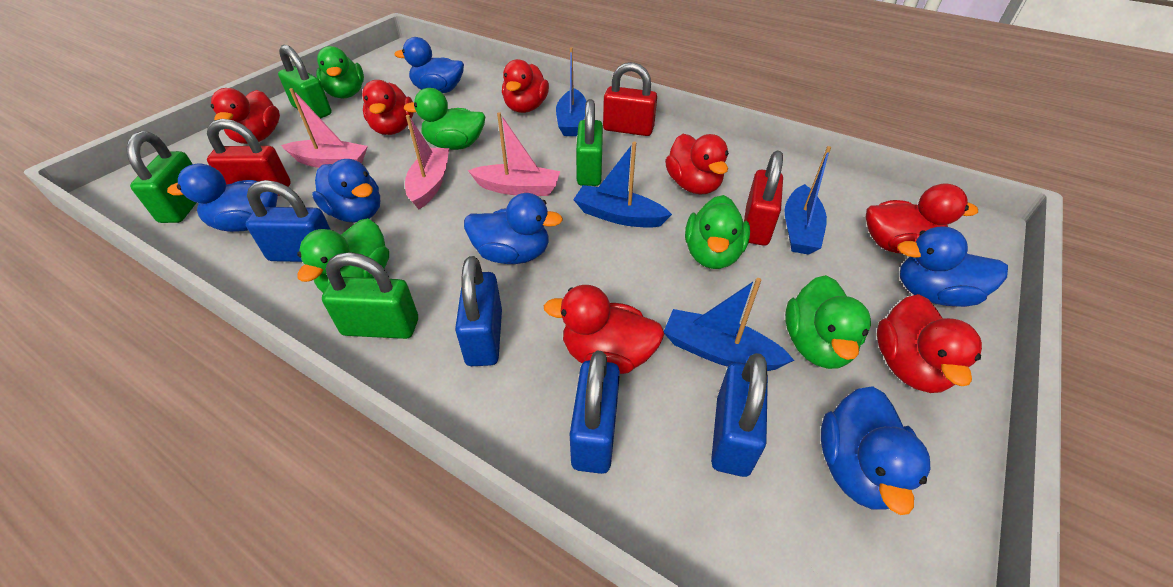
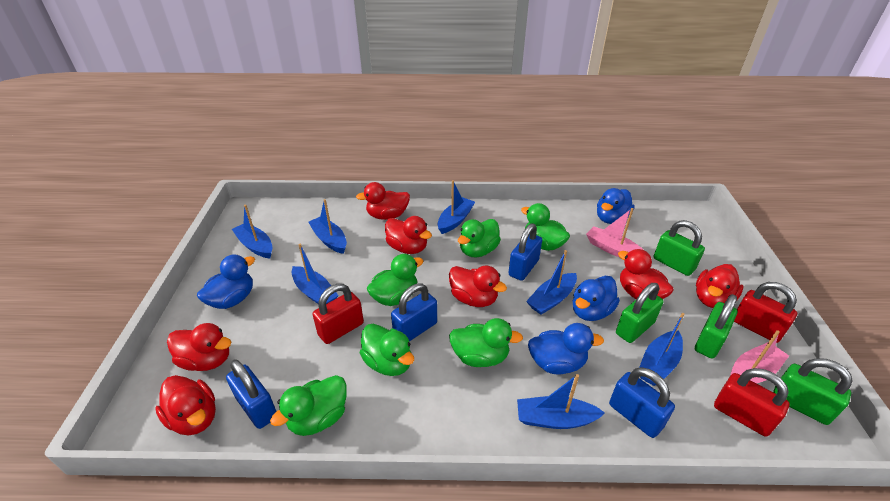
blue boat: 4 -> 7
blue duck: 6 -> 4
green duck: 5 -> 6
pink boat: 3 -> 2

